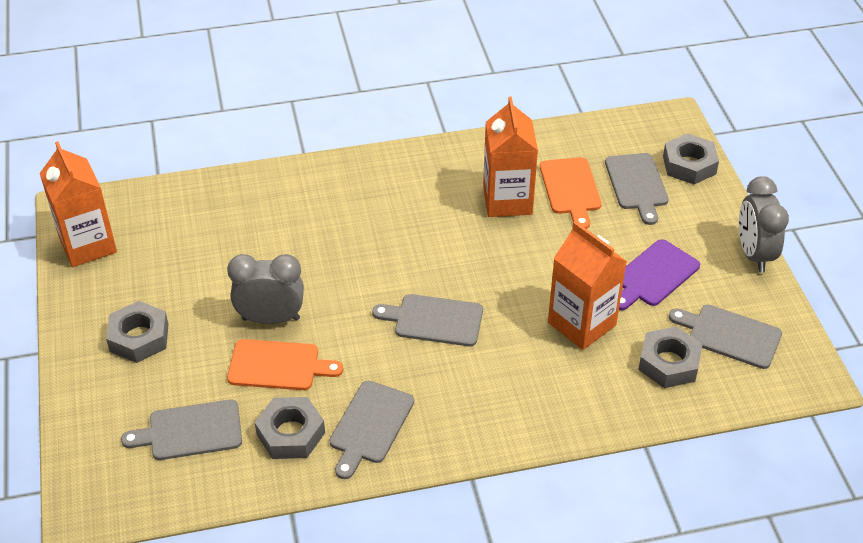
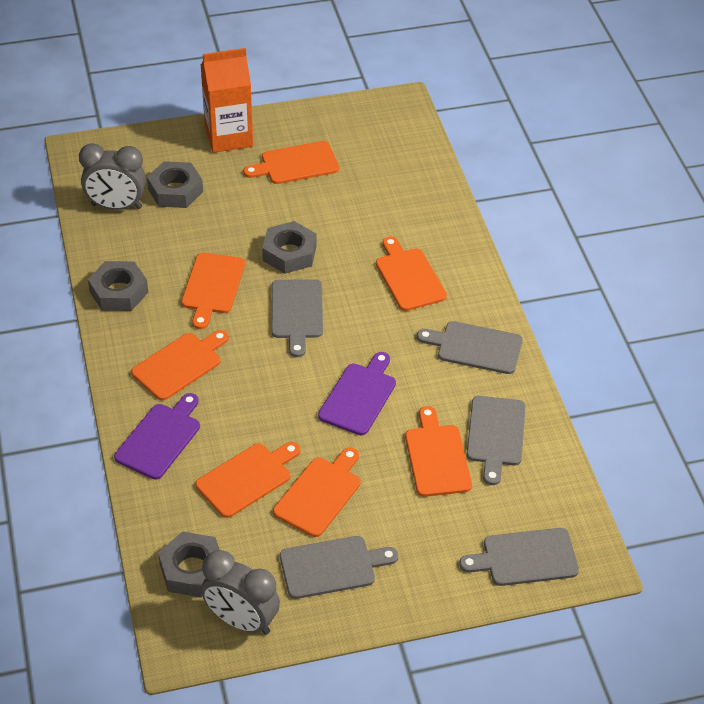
orange carton: 3 -> 1
orange cutting board: 2 -> 7
purple cutting board: 1 -> 2

